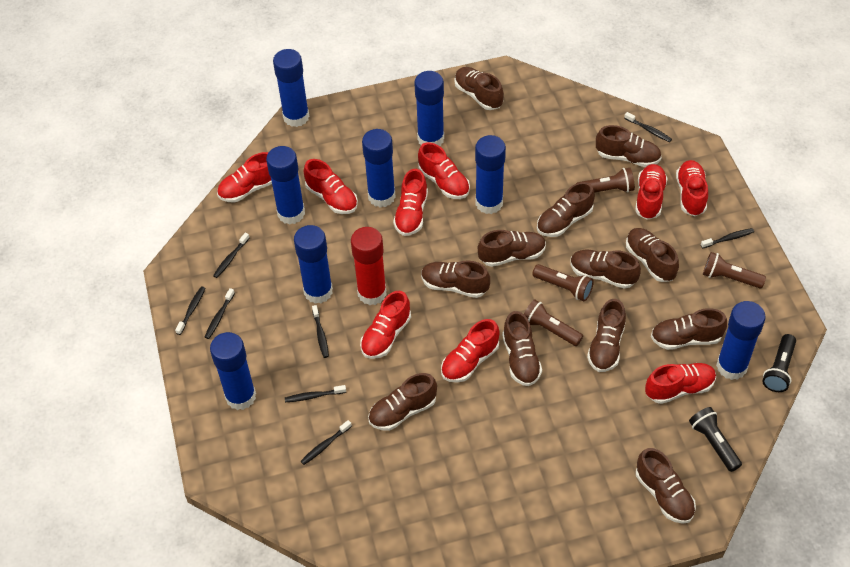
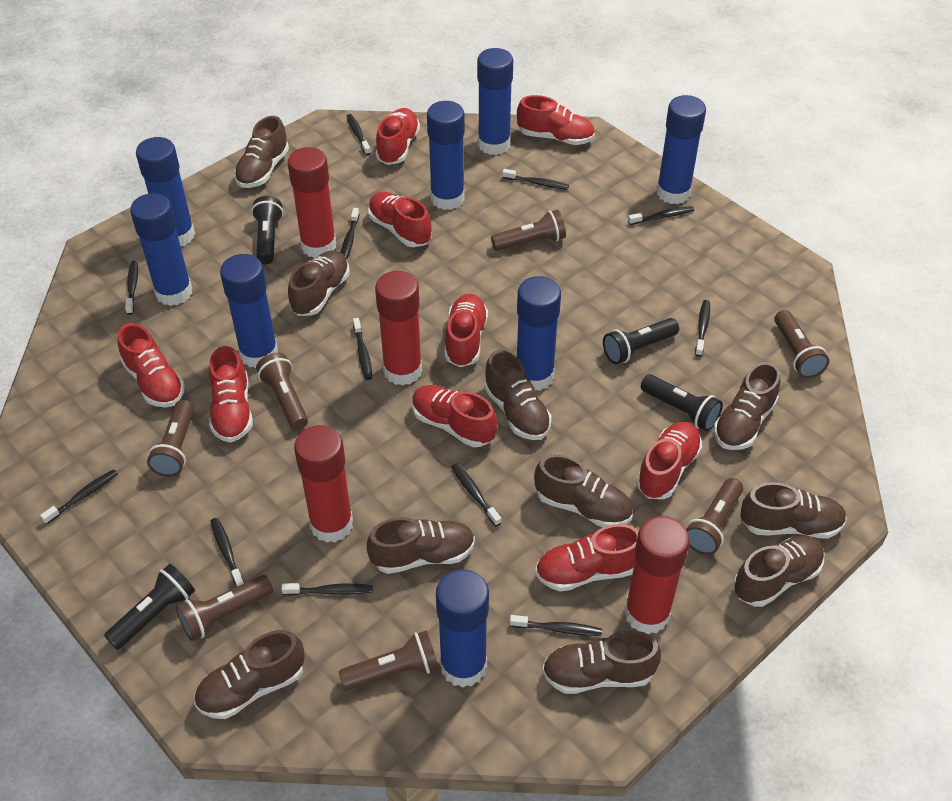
black flashlight: 2 -> 4
black toothbrush: 8 -> 12
brown flashlight: 4 -> 7
brown shoe: 12 -> 10
red glue stick: 1 -> 4

